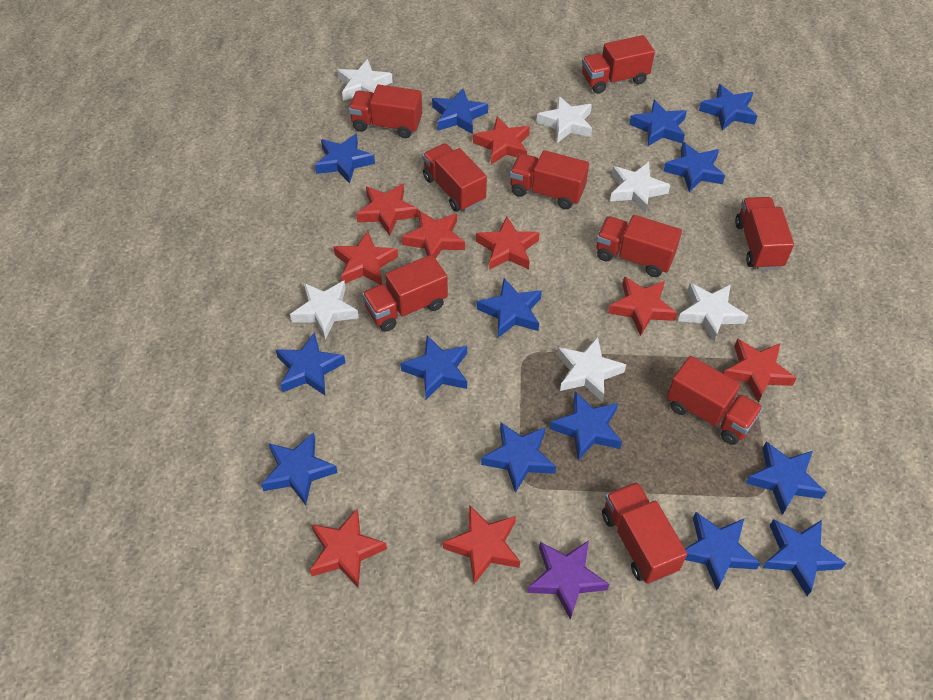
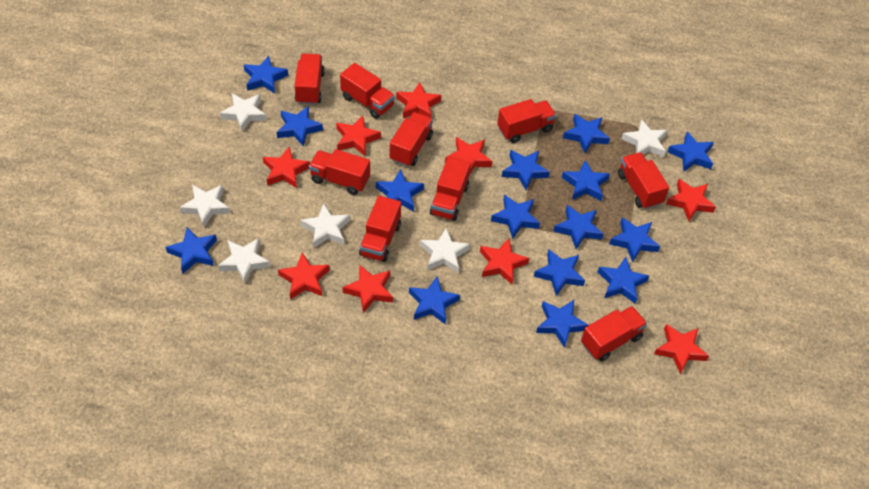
blue star: 14 -> 15
purple star: 1 -> 0

